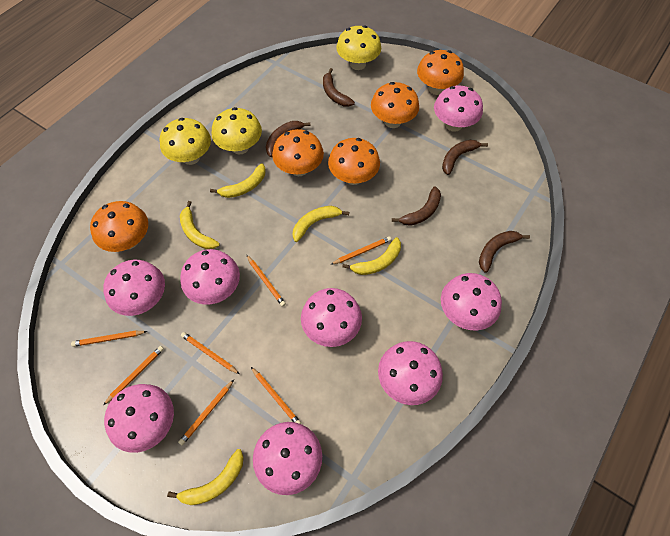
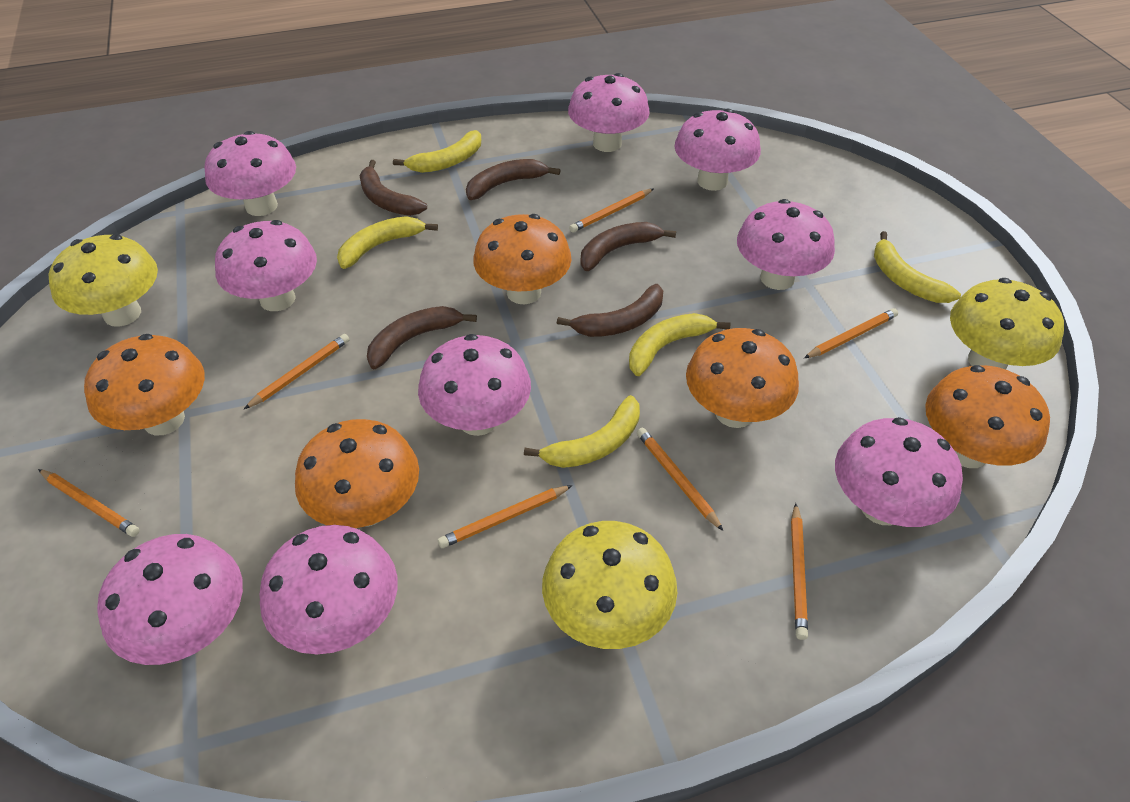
pink mushroom: 8 -> 9

